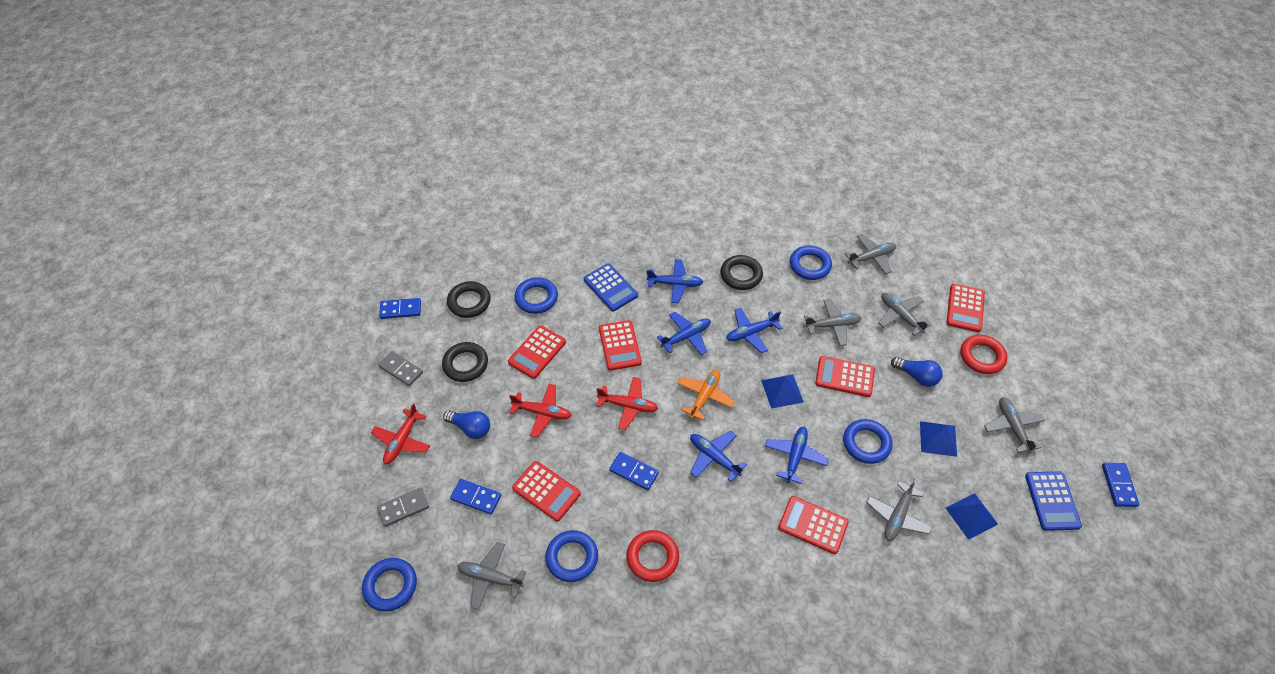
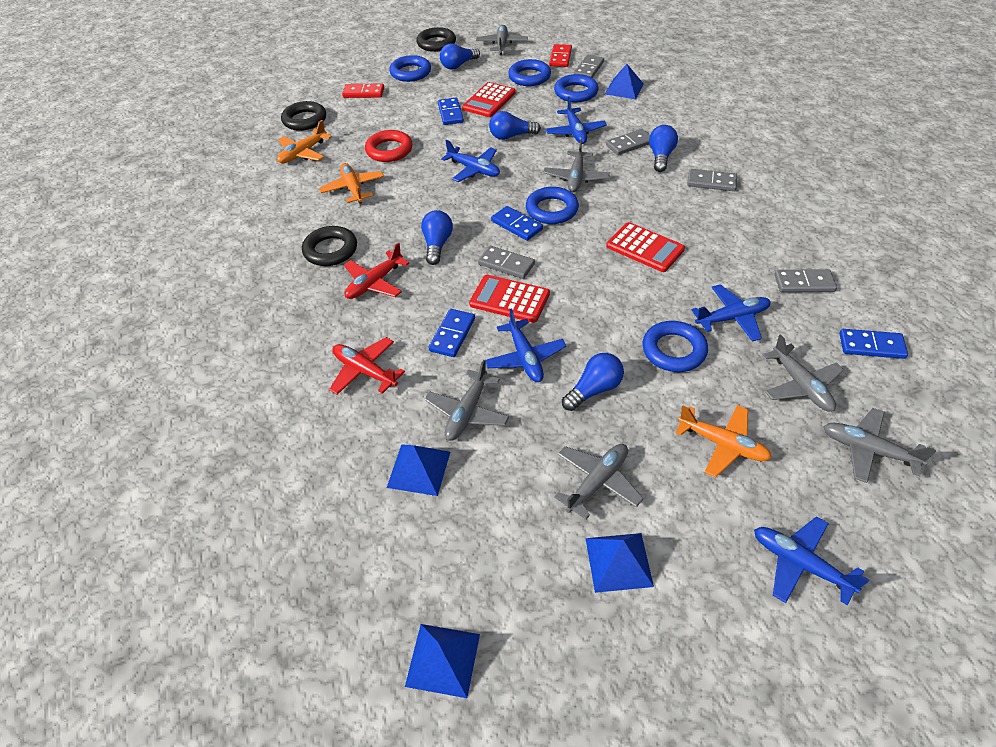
blue calculator: 2 -> 0
blue light bulb: 2 -> 5
blue pyramid: 3 -> 4
grey domino: 2 -> 5
orange plane: 1 -> 3
red calculator: 6 -> 3
red domino: 0 -> 2
red plane: 3 -> 2
red ring: 2 -> 1

